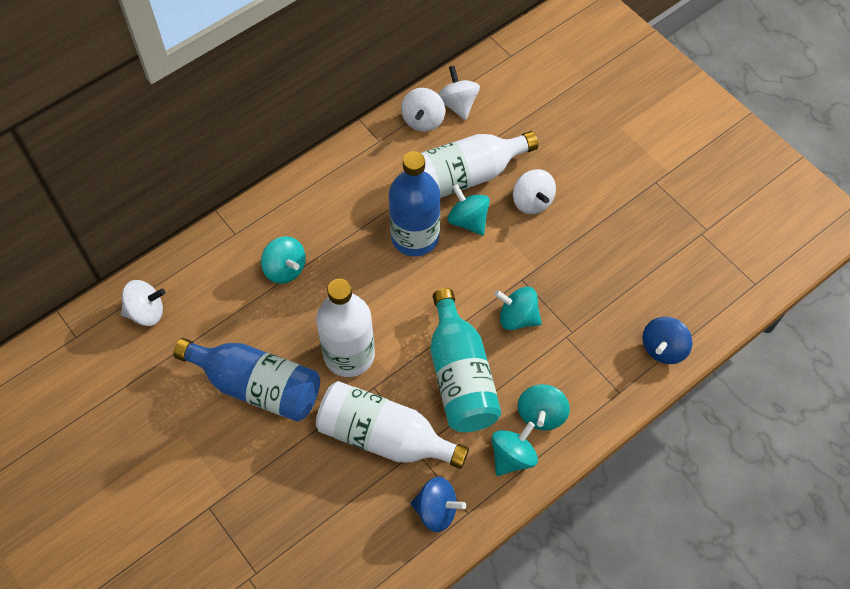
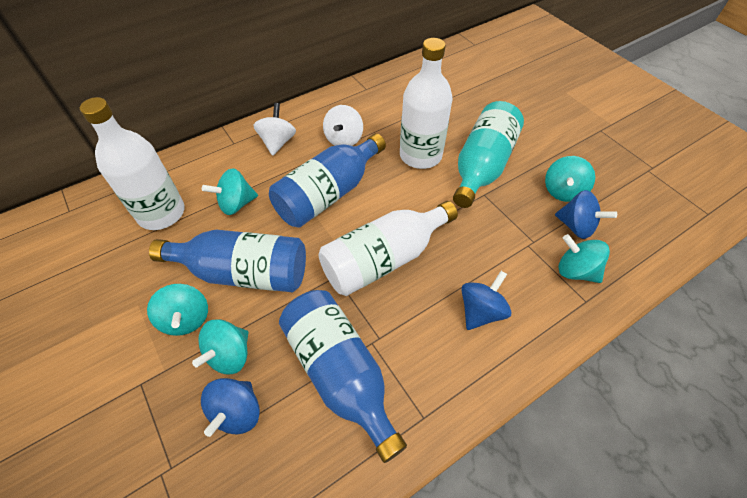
blue bottle: 2 -> 3
blue spinning top: 2 -> 3
white spinning top: 4 -> 2

